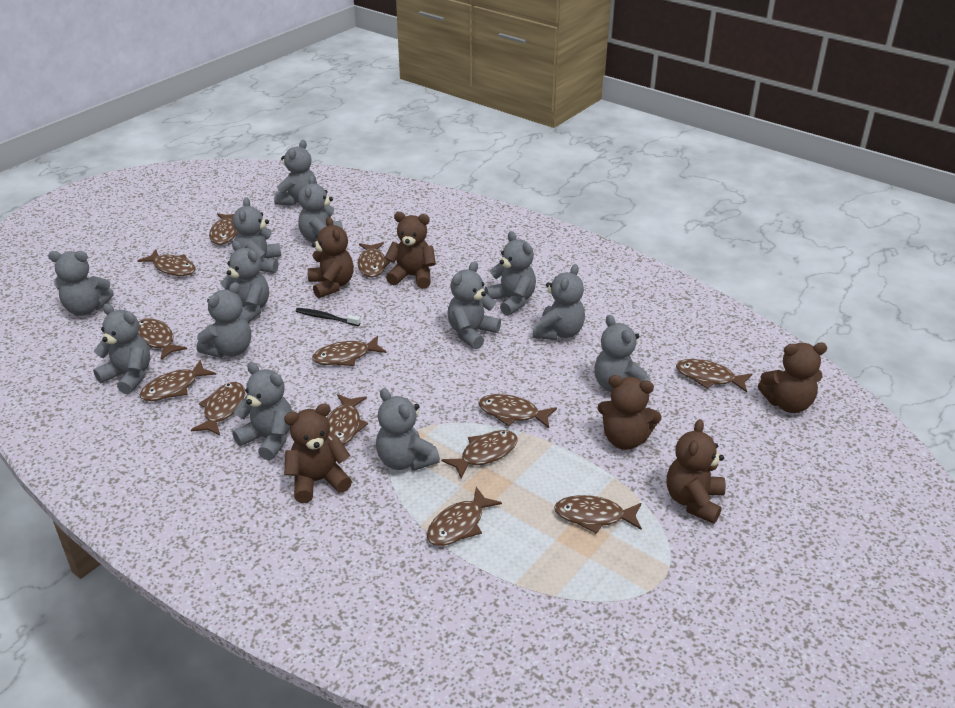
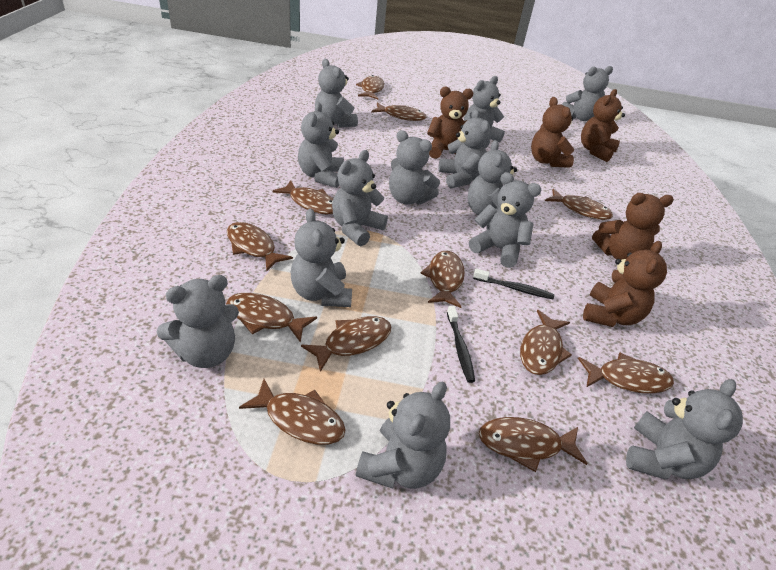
black toothbrush: 1 -> 2
brown fish: 13 -> 12
brown teddy bear: 6 -> 5

